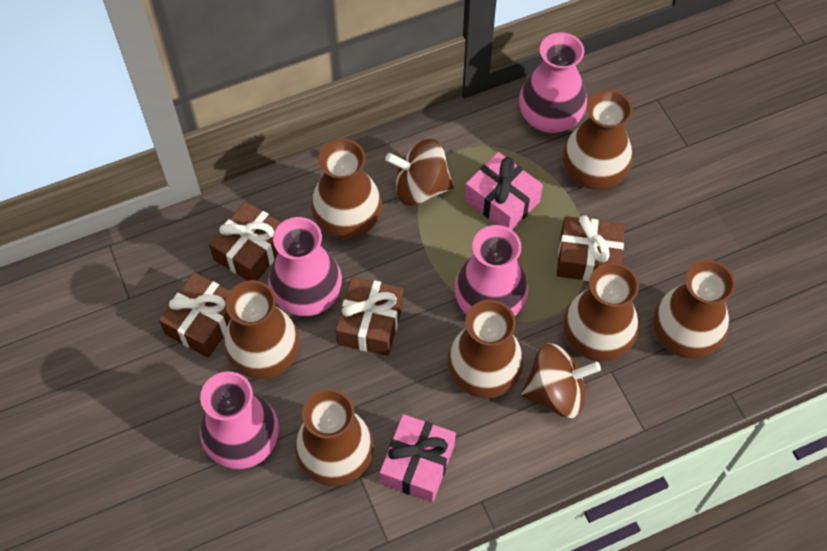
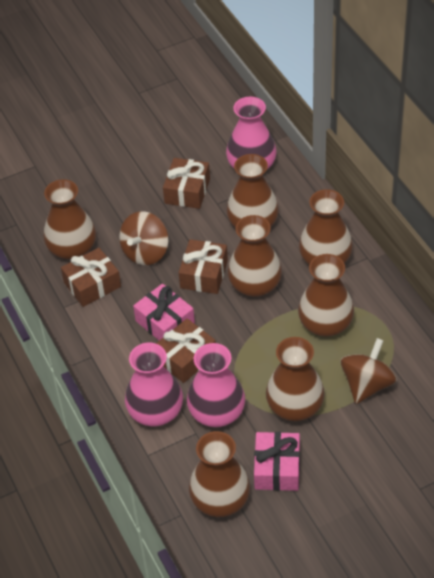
pink vase: 4 -> 3

